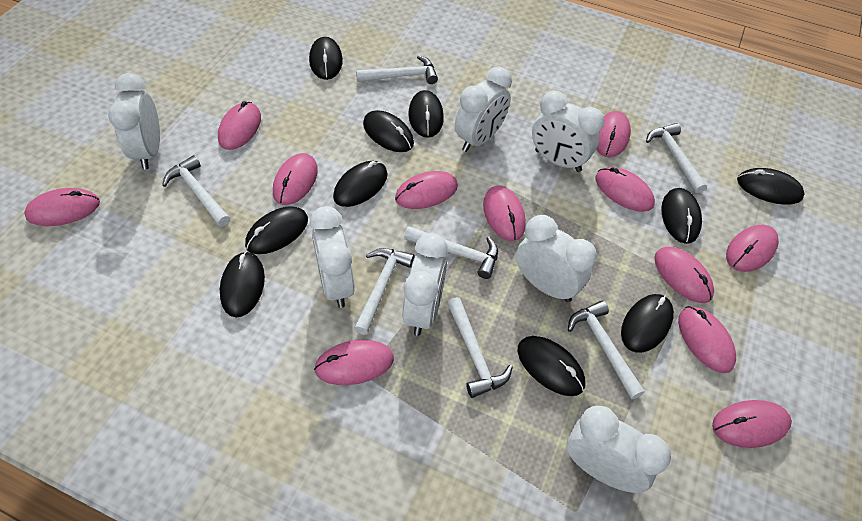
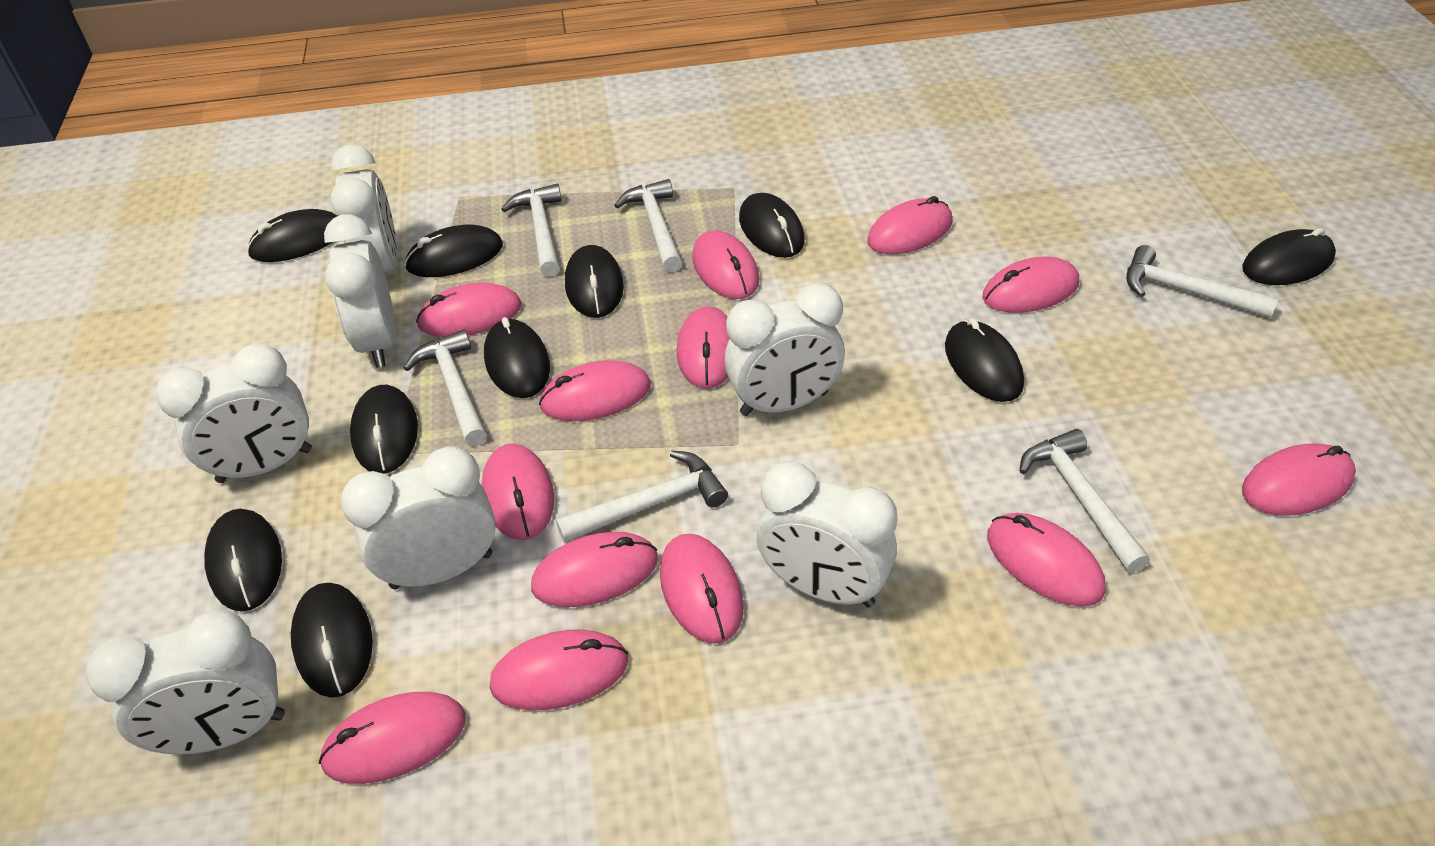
pink mouse: 12 -> 13
white hammer: 7 -> 6

